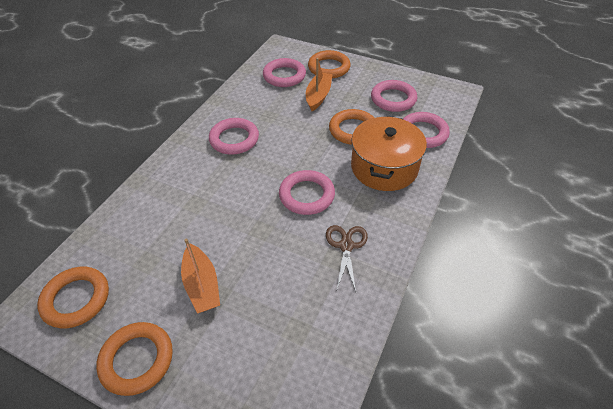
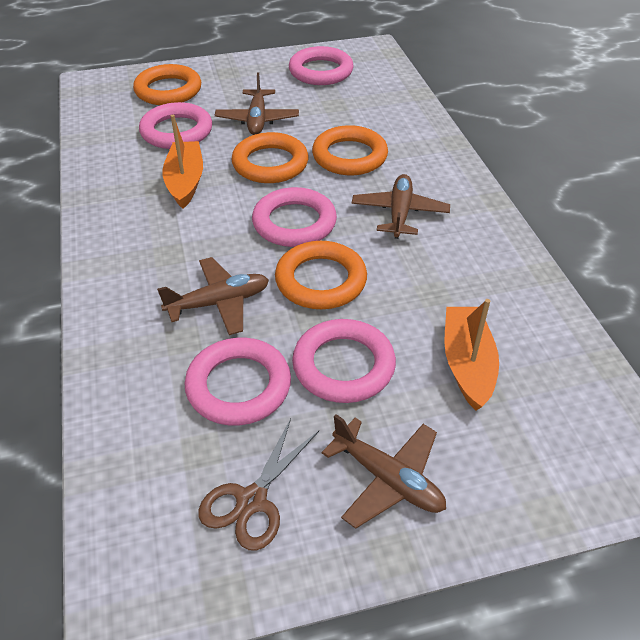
brown plane: 0 -> 4
orange pot: 1 -> 0

